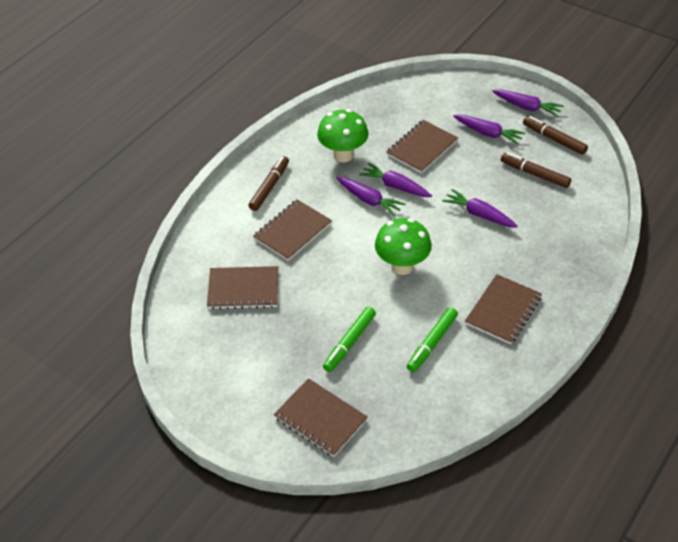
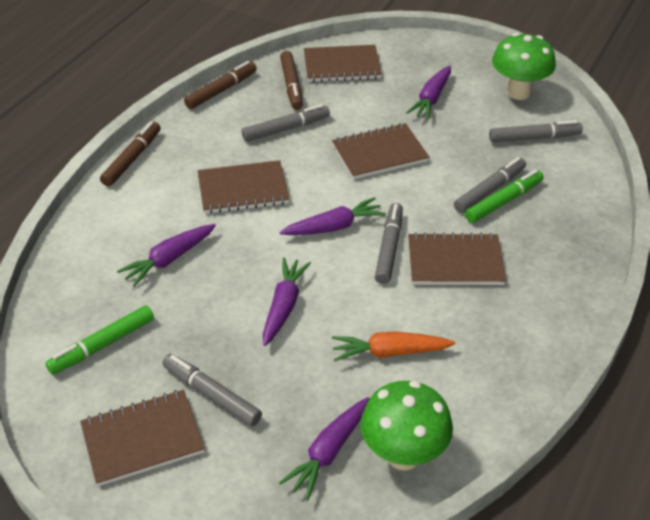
grey marker: 0 -> 5
orange carrot: 0 -> 1

